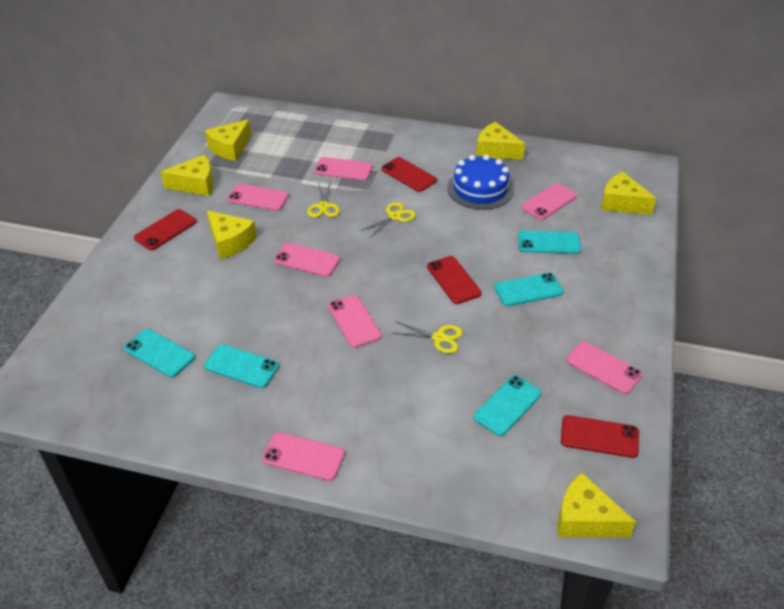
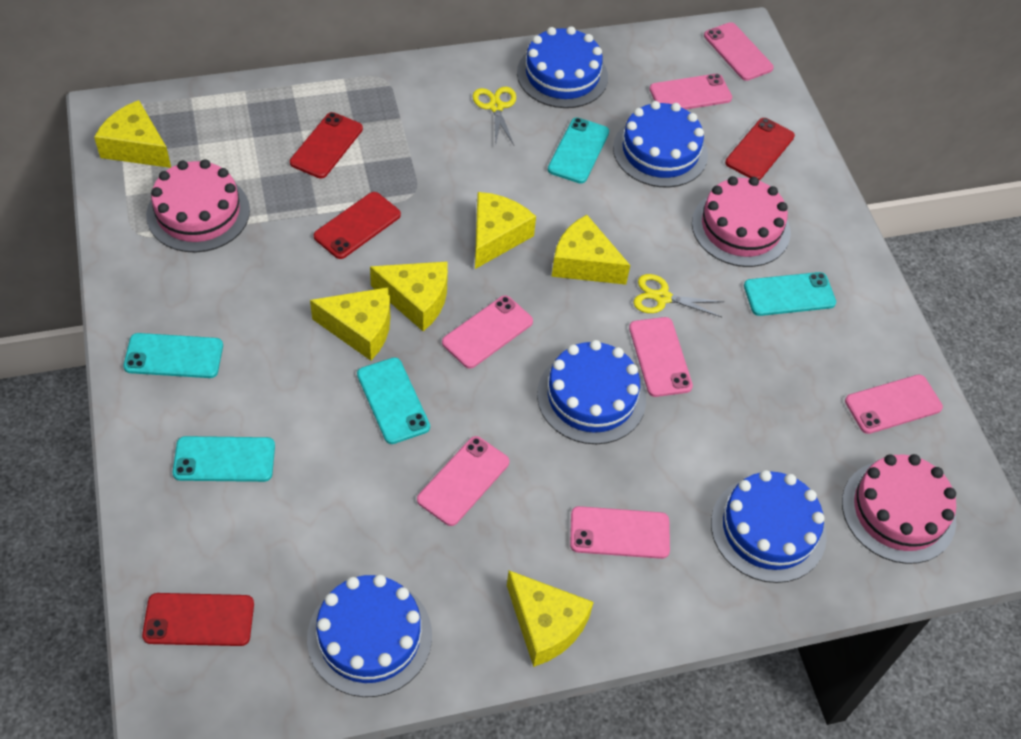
blue cake: 1 -> 5
pink cake: 0 -> 3
yellow scissors: 3 -> 2

